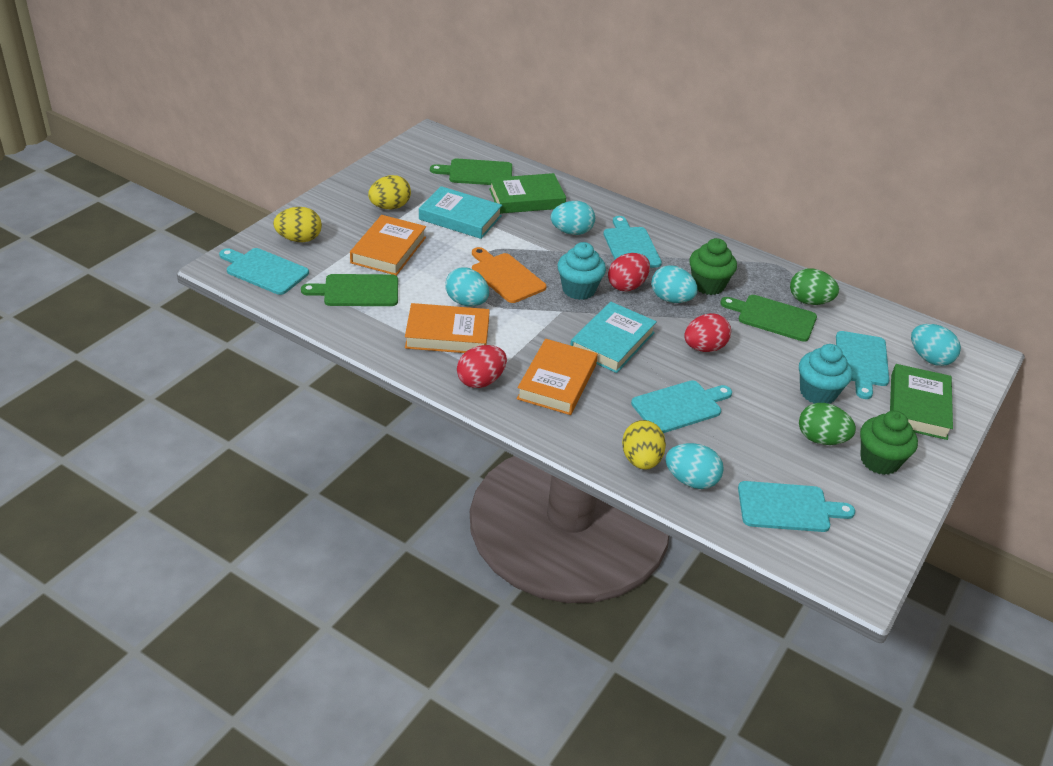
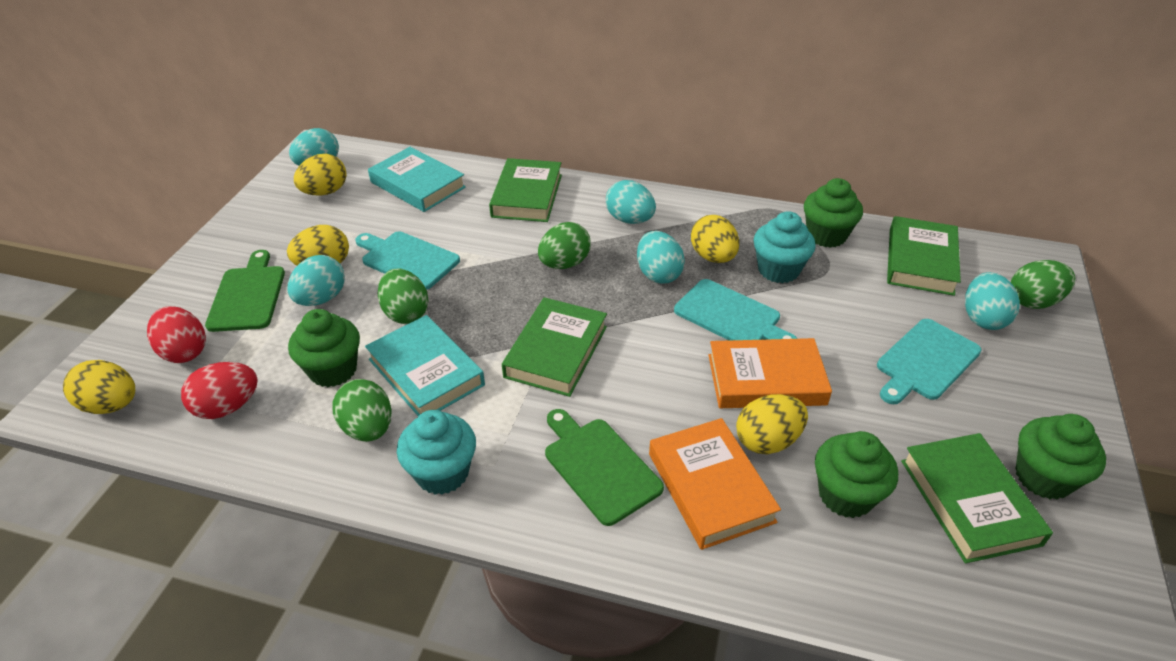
green book: 2 -> 4
green cupcake: 2 -> 4
green cutting board: 3 -> 2
green egg: 2 -> 4
orange book: 3 -> 2
orange cutting board: 1 -> 0
red egg: 3 -> 2
turquoise cutting board: 5 -> 3
yellow egg: 3 -> 5

